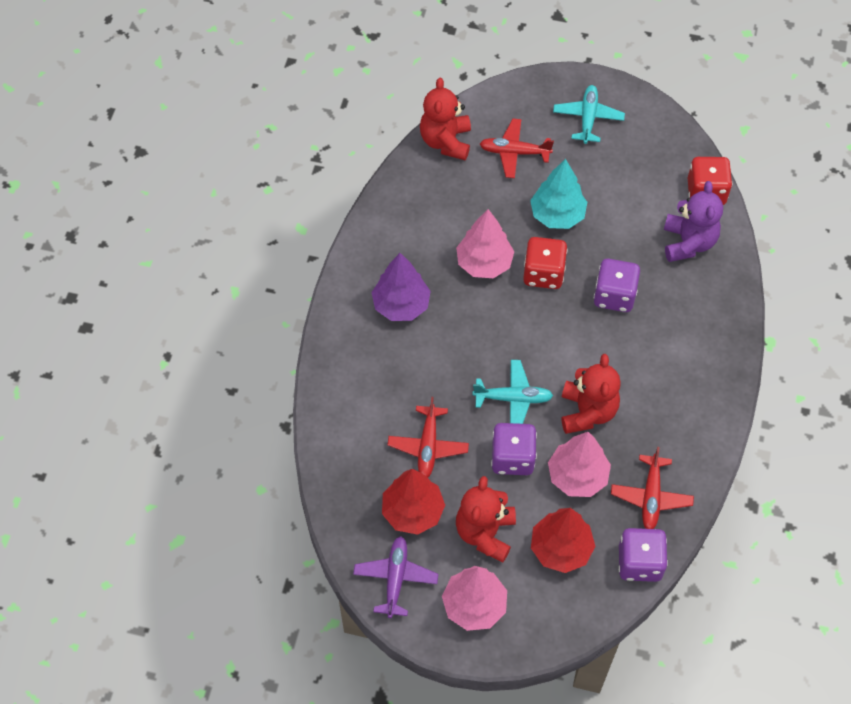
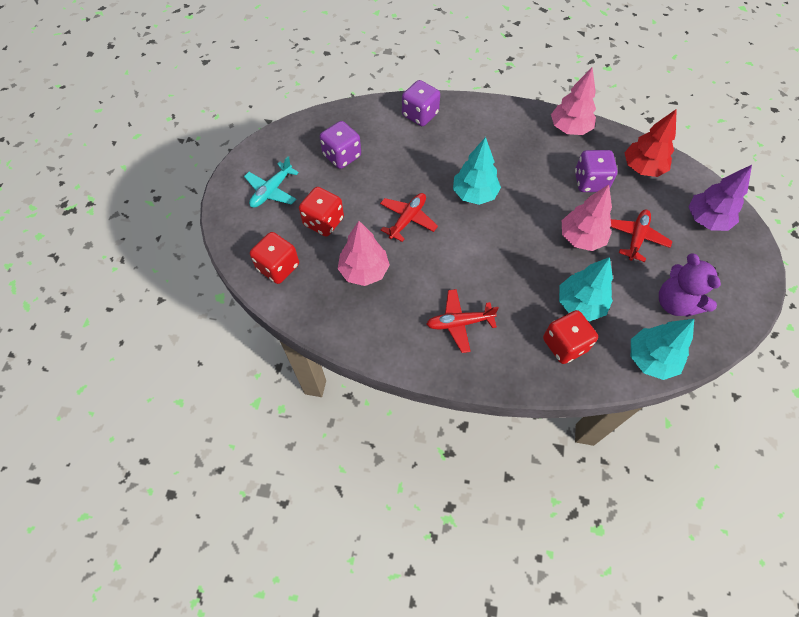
purple plane: 1 -> 0
red dice: 2 -> 3
red teddy bear: 3 -> 0
red tree: 2 -> 1
turquoise plane: 2 -> 1
turquoise tree: 1 -> 3

